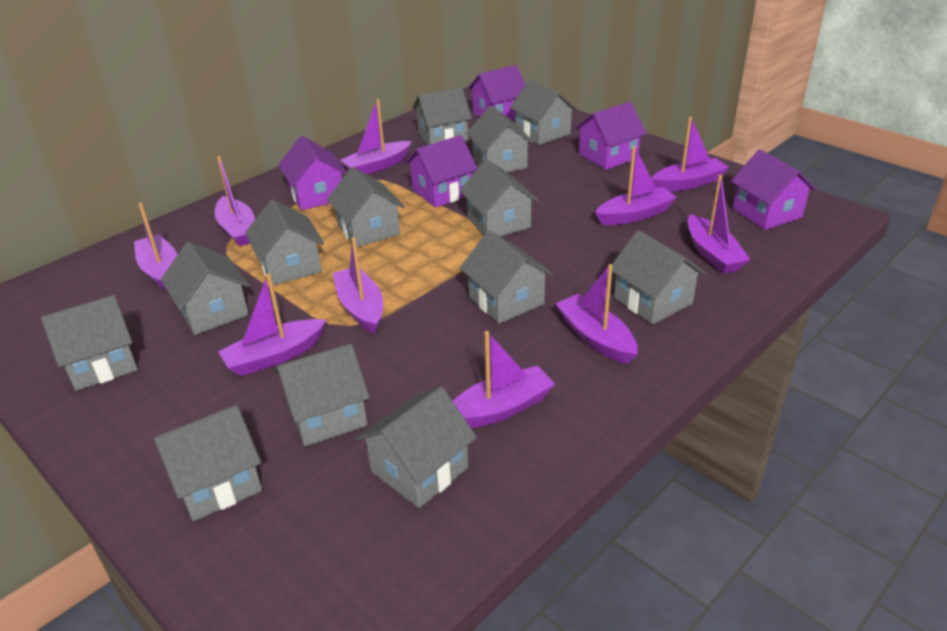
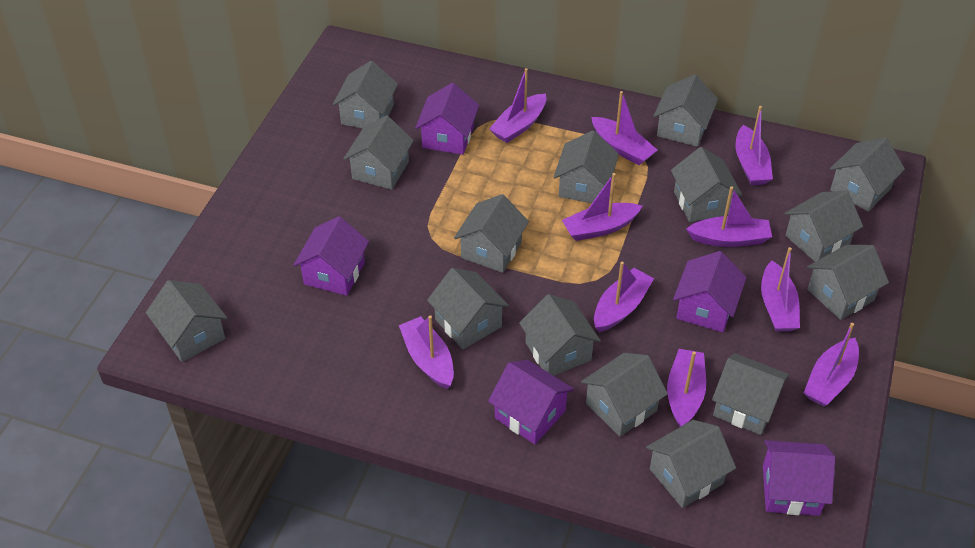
grey house: 13 -> 15

